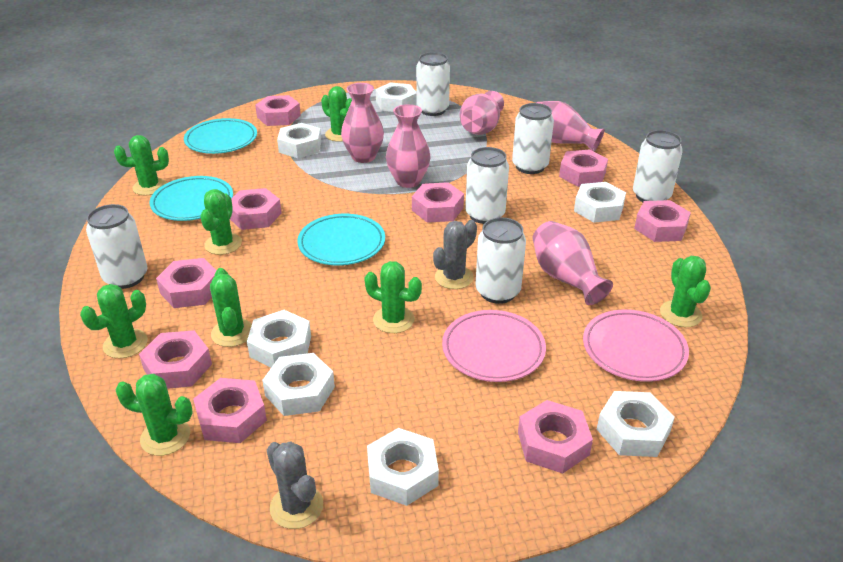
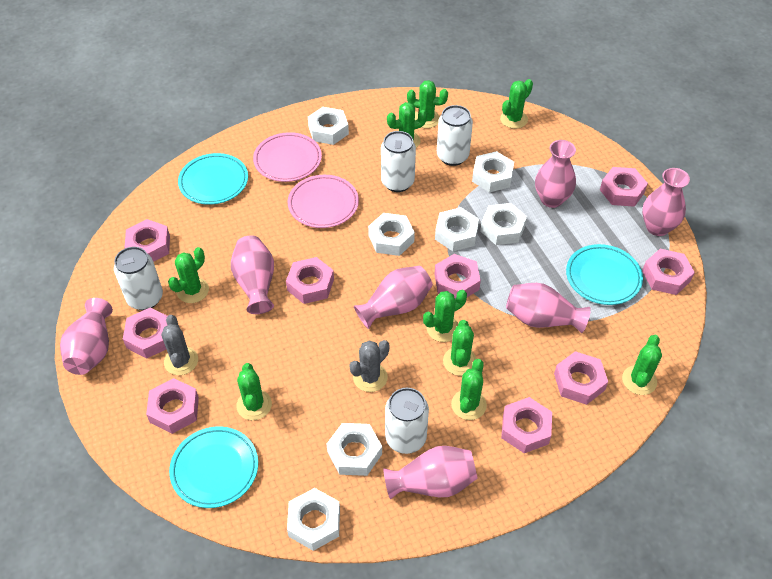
green cactus: 8 -> 9
pink vase: 5 -> 7
white can: 6 -> 4

